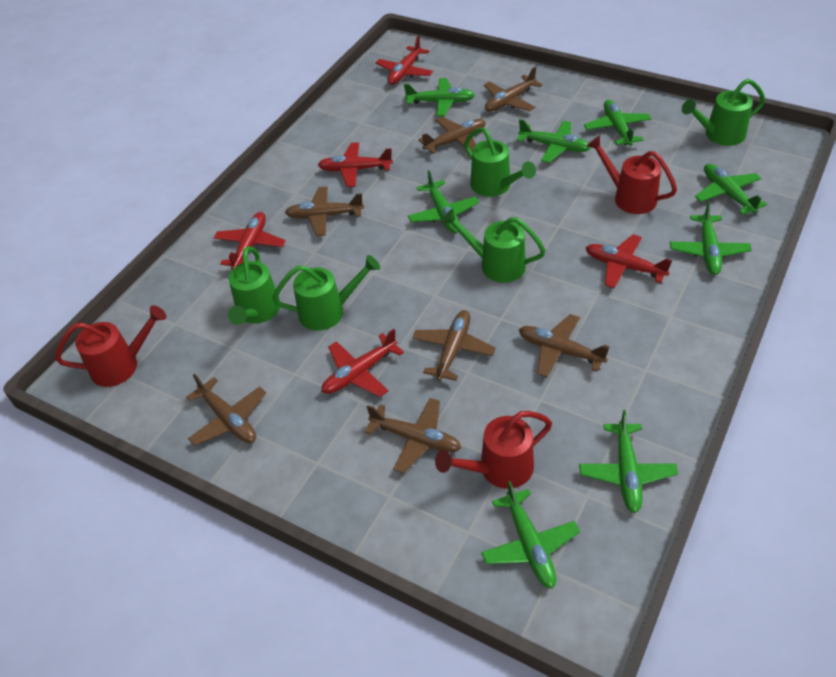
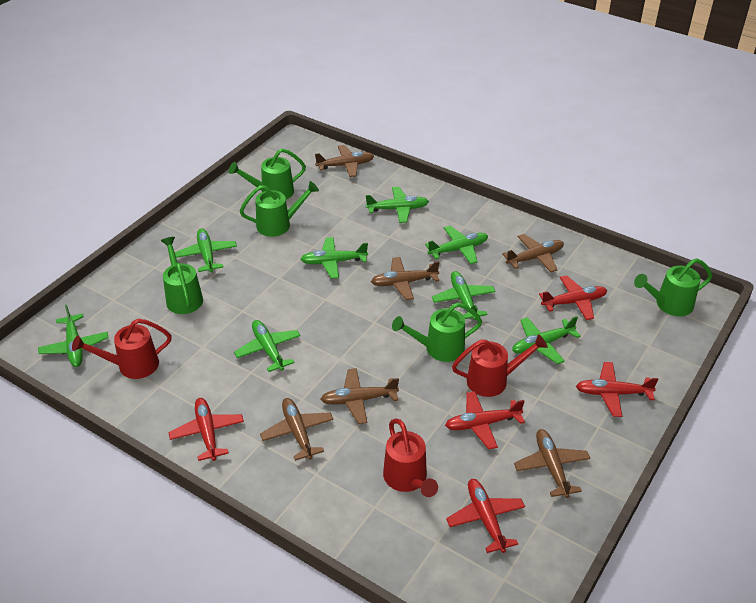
brown plane: 7 -> 6

